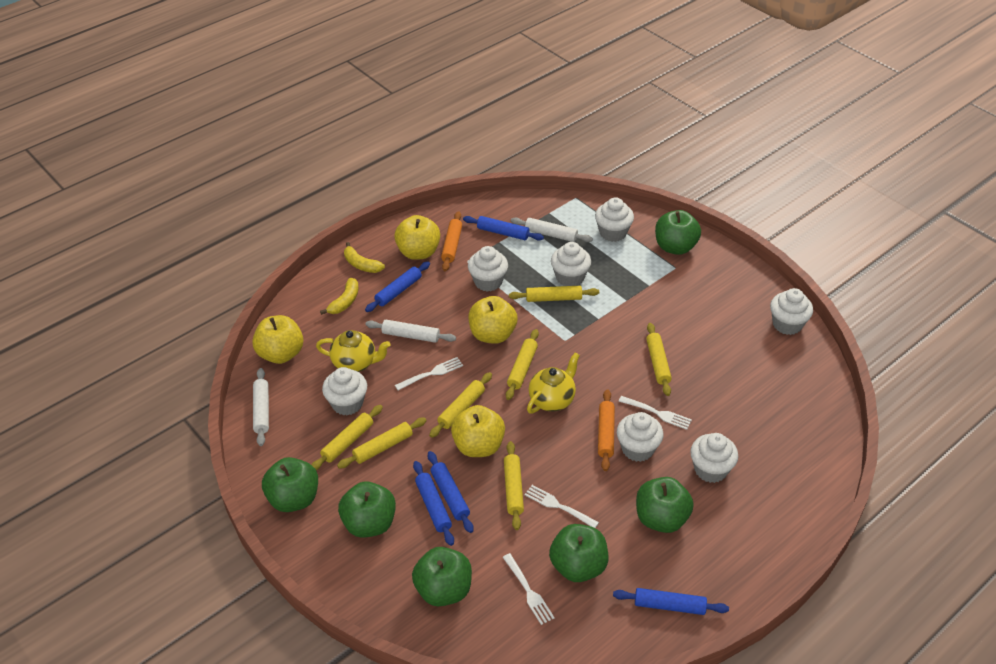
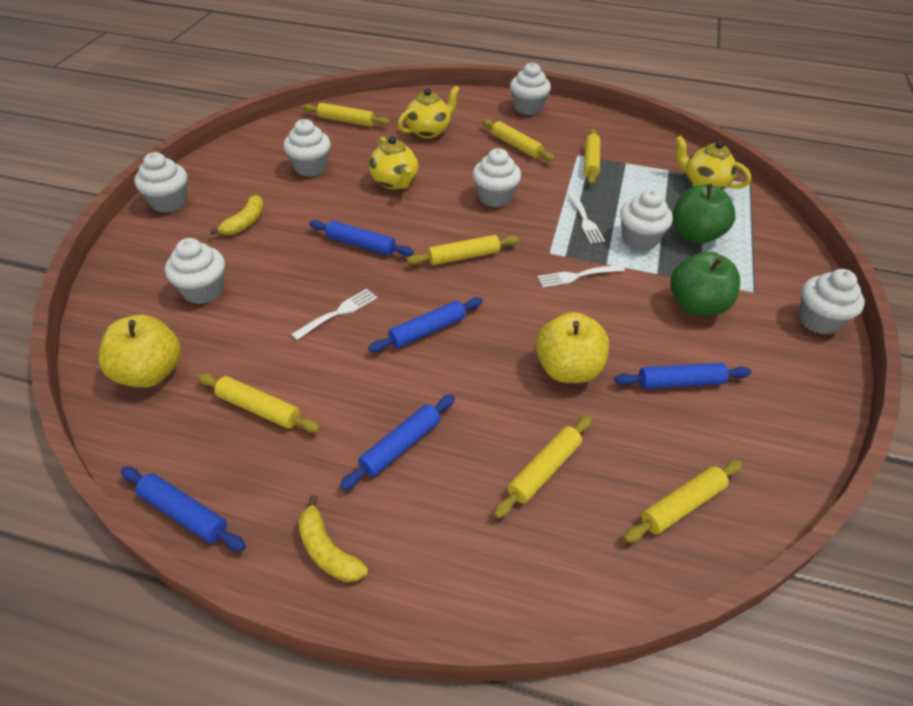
green apple: 6 -> 2
orange rolling pin: 2 -> 0
white fork: 4 -> 3
white rolling pin: 3 -> 0
yellow apple: 4 -> 2
yellow teapot: 2 -> 3

